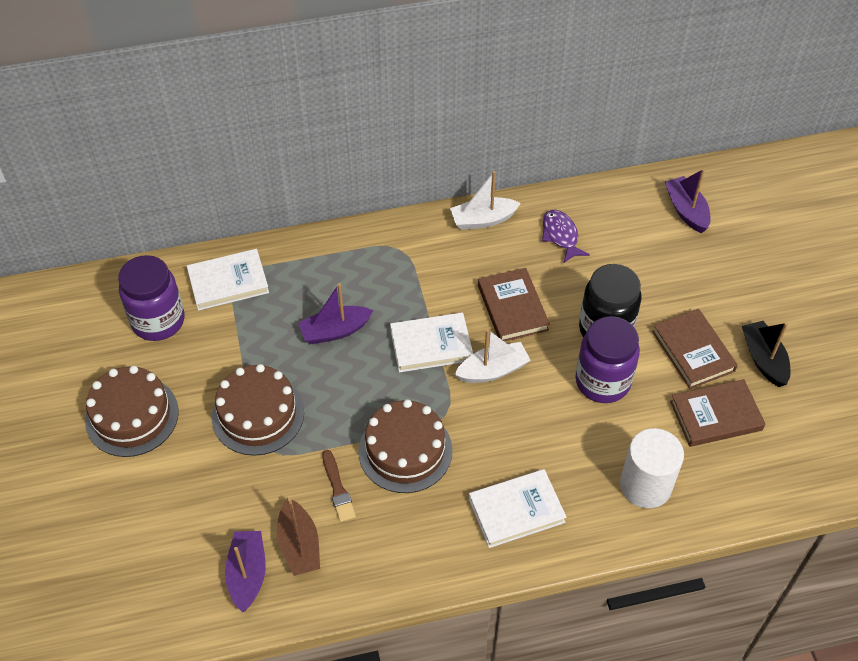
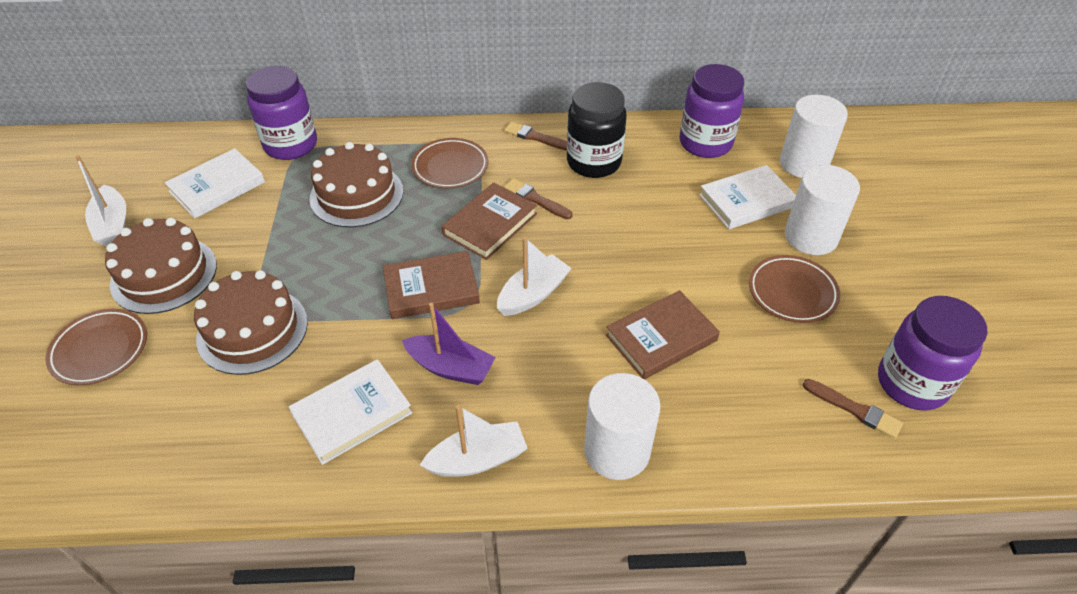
black boat: 1 -> 0
brown boat: 1 -> 0
brown brush: 1 -> 3
brown plate: 0 -> 3
purple boat: 3 -> 1
purple fish: 1 -> 0
purple jar: 2 -> 3
white boat: 2 -> 3
white cylinder: 1 -> 3

